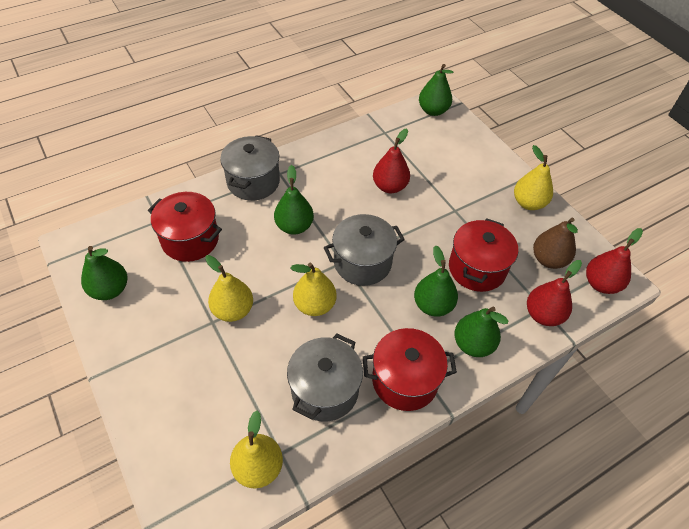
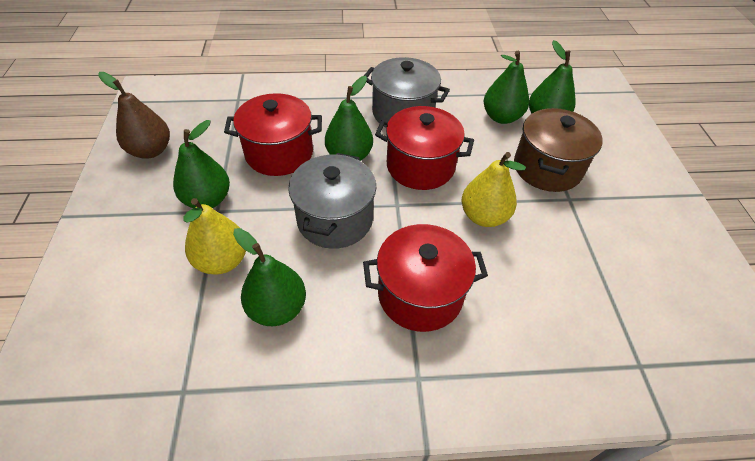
brown pot: 0 -> 1
grey pot: 3 -> 2
red pear: 3 -> 0
yellow pear: 4 -> 2

